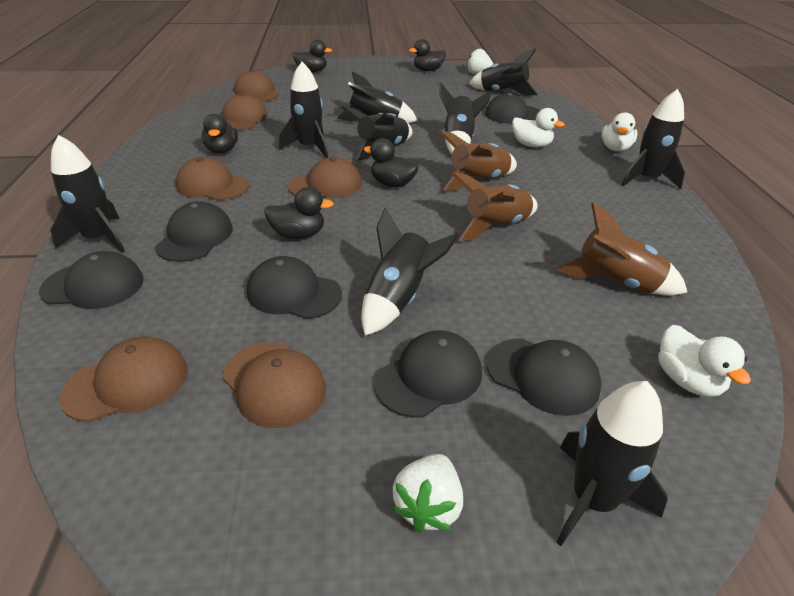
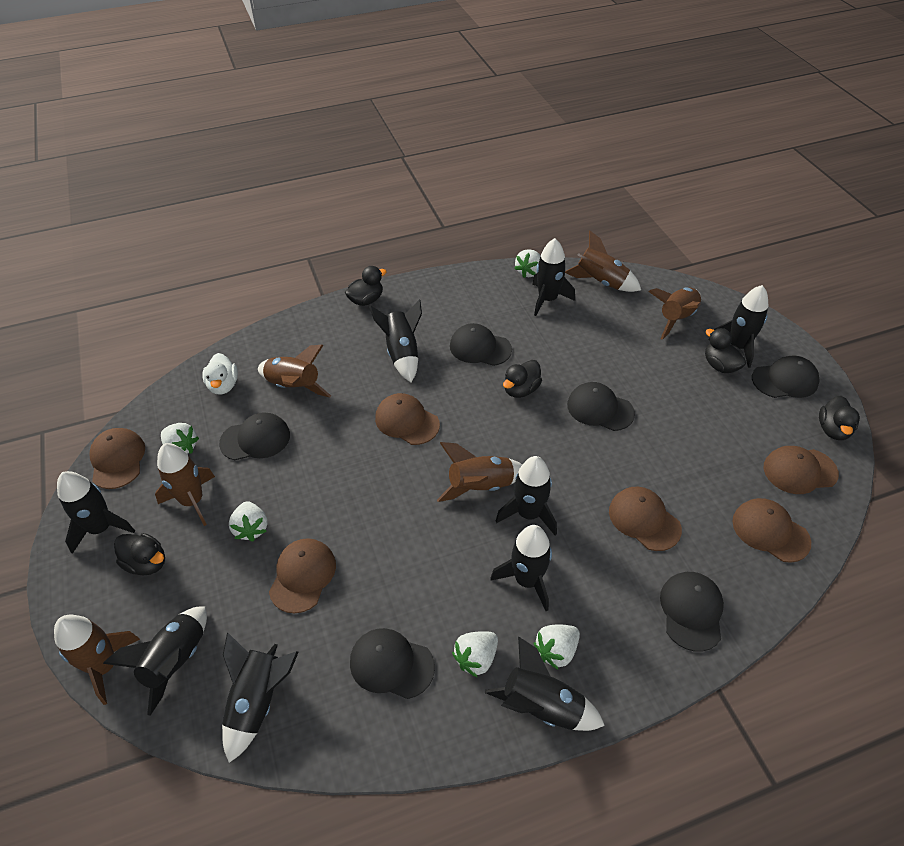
brown rocket: 3 -> 6
white duck: 3 -> 1
white strawberry: 2 -> 5

